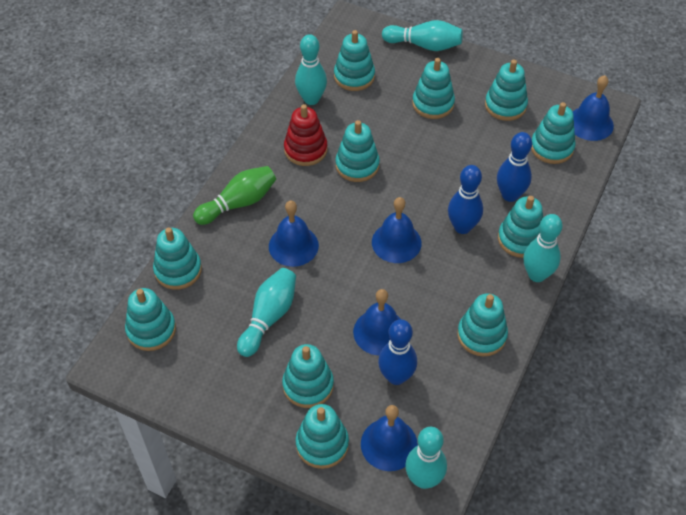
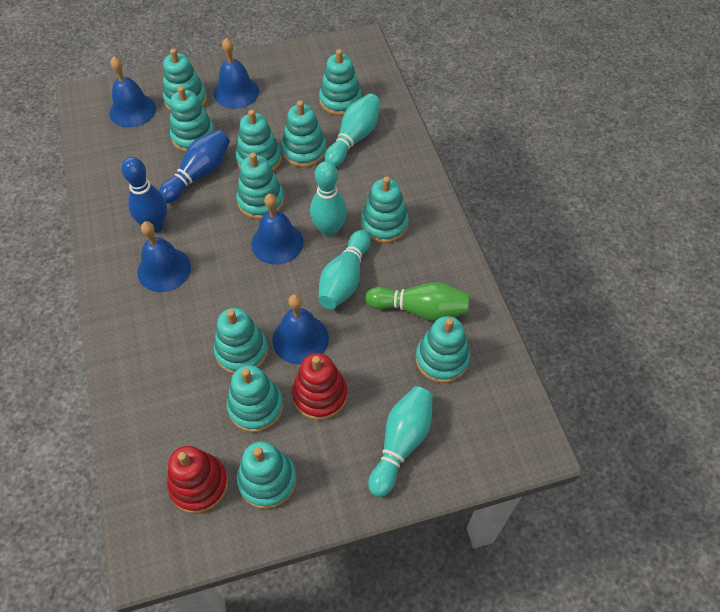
blue bowling pin: 3 -> 2
red stacking toy: 1 -> 2
turquoise bowling pin: 5 -> 4

